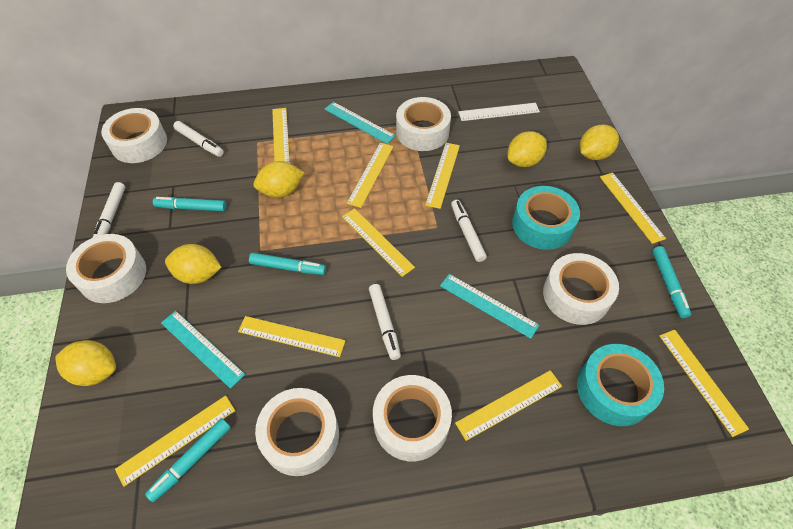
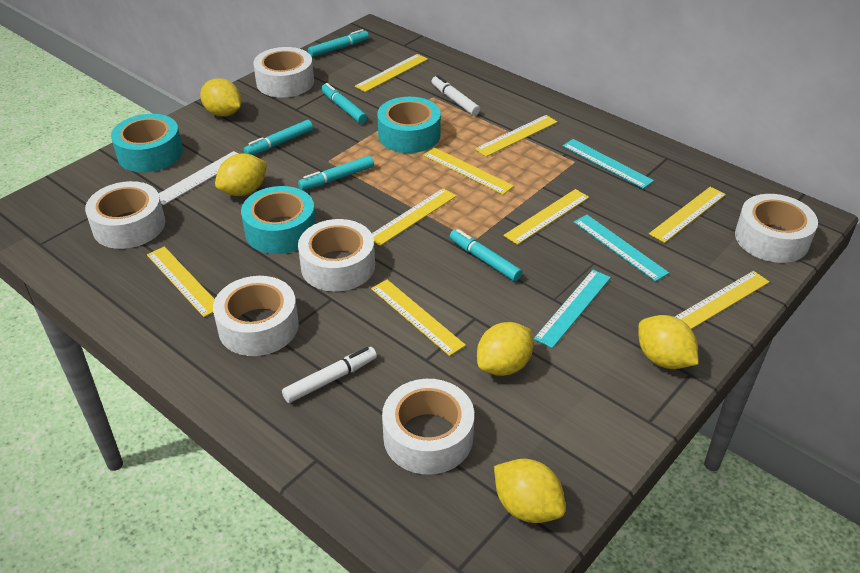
turquoise marker: 4 -> 5
turquoise tape: 2 -> 3
white marker: 4 -> 2

